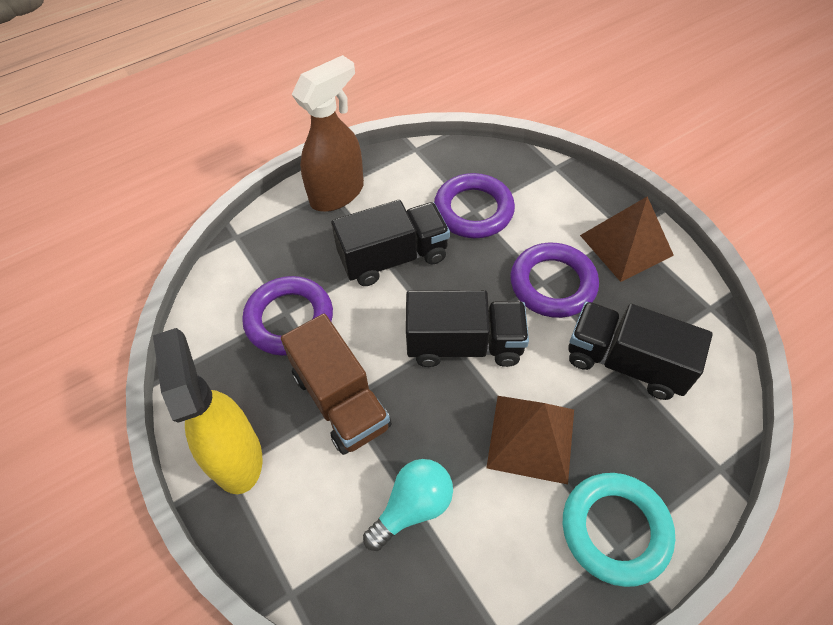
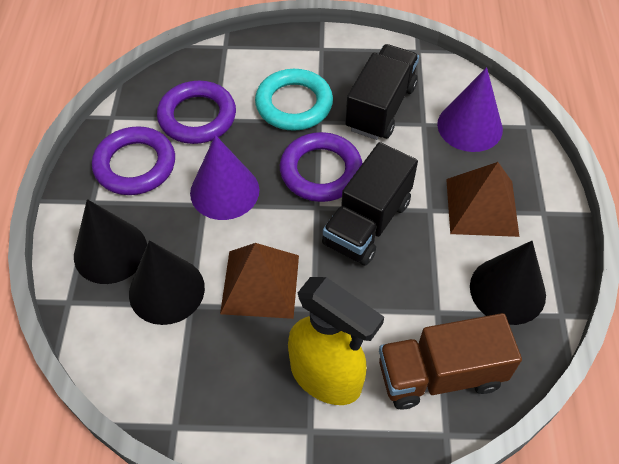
black cone: 0 -> 3
black truck: 3 -> 2
brown spray bottle: 1 -> 0
purple cone: 0 -> 2
turquoise light bulb: 1 -> 0

